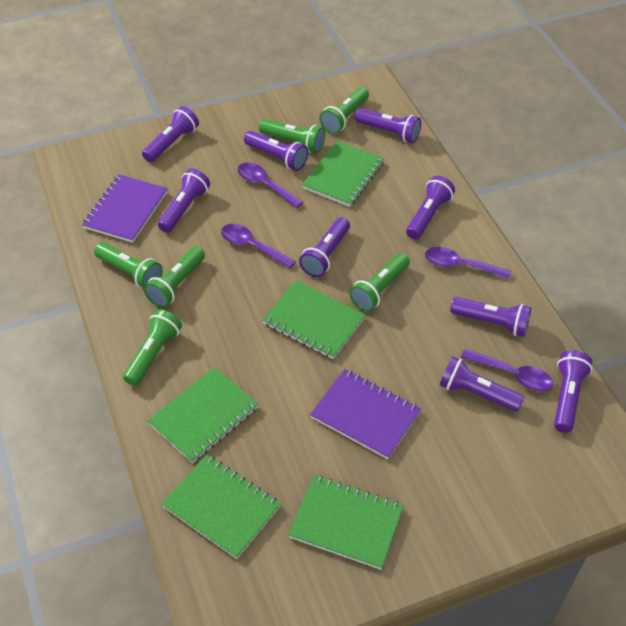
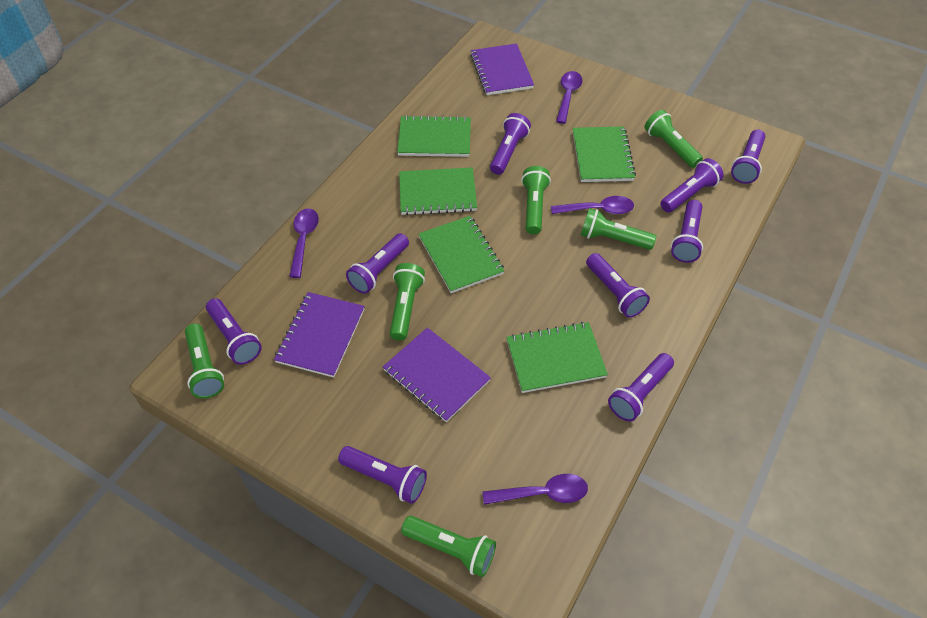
purple notebook: 2 -> 3

